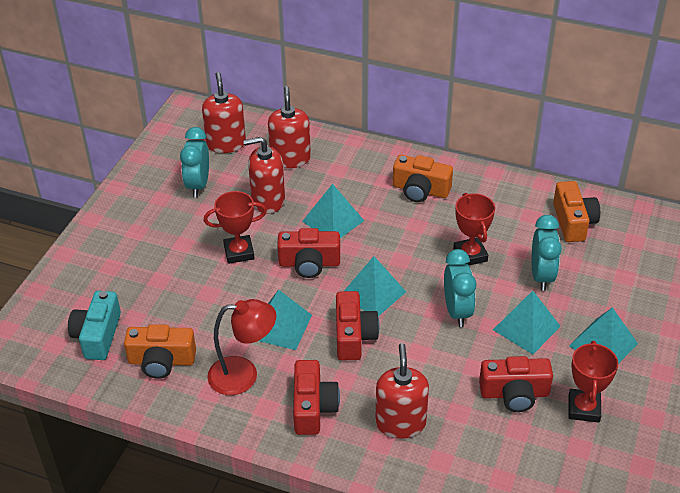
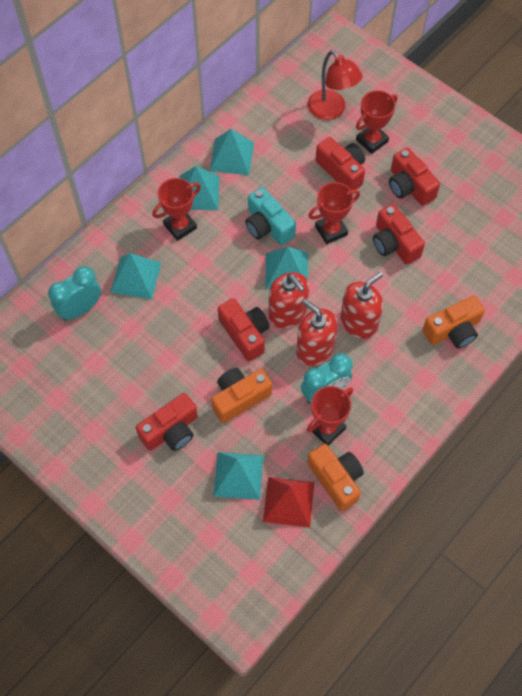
red camera: 4 -> 5
red pyramid: 0 -> 1
red soap dispenser: 4 -> 3
red trophy: 3 -> 4
turquoise clock: 3 -> 2

